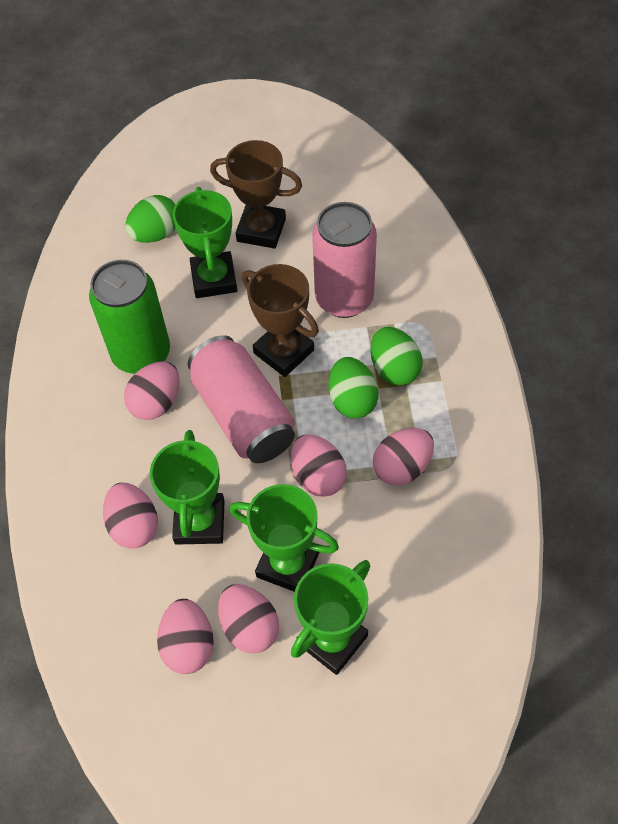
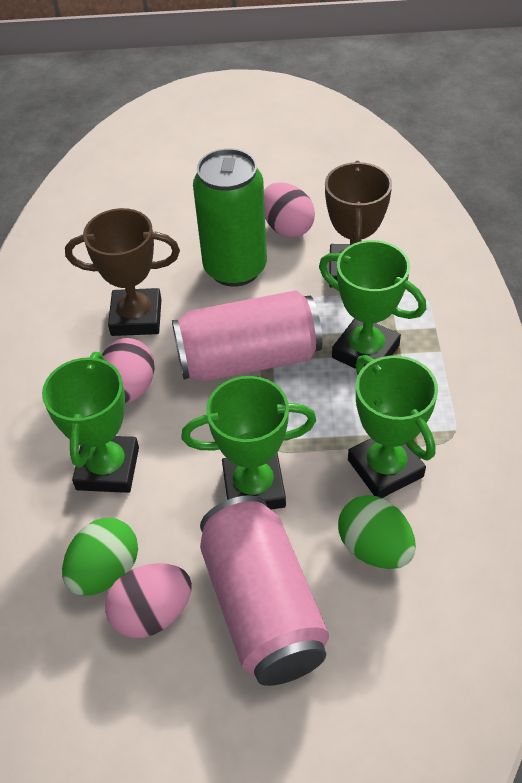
green egg: 3 -> 2
pink egg: 6 -> 3

